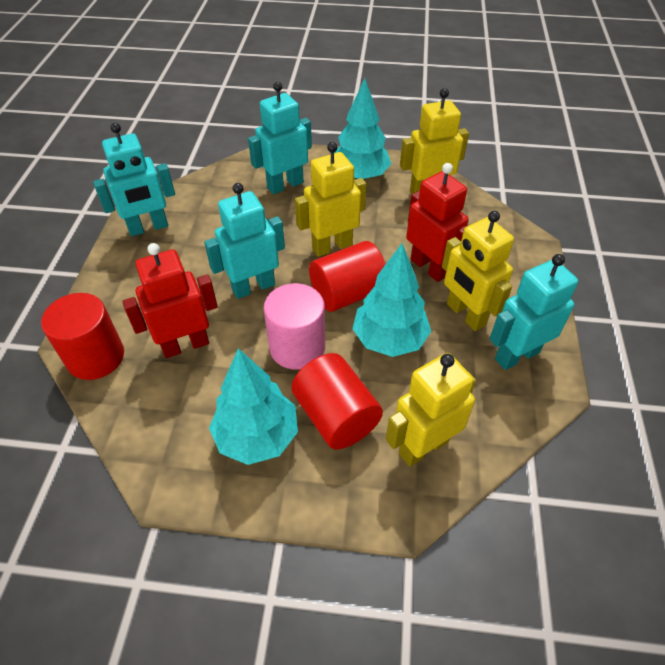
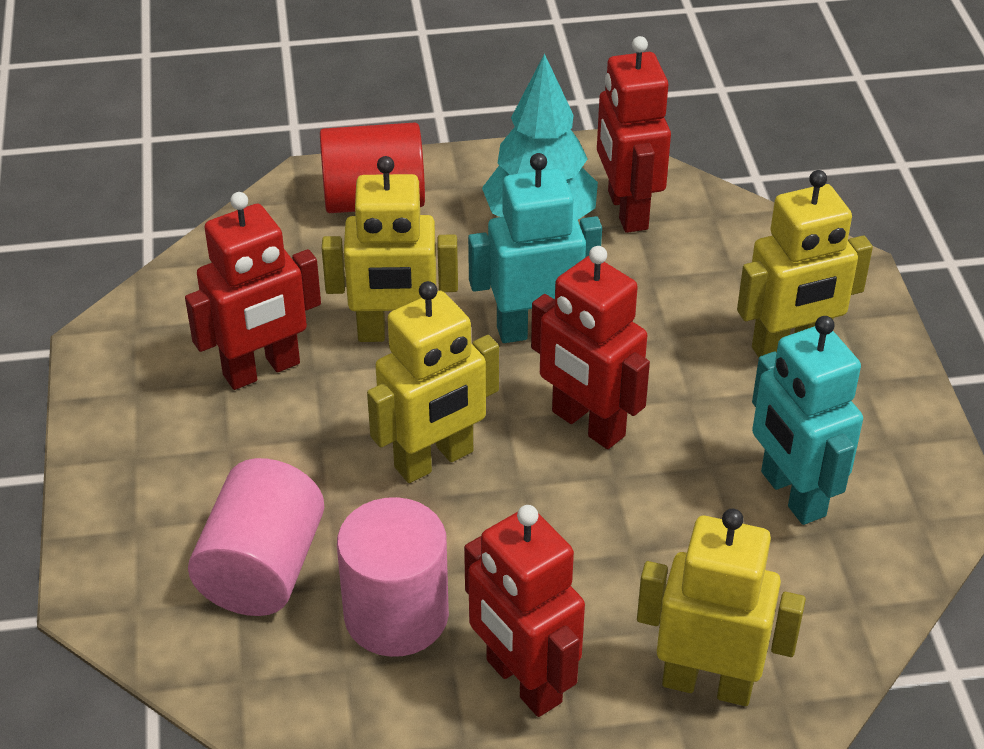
pink cylinder: 1 -> 2
red cylinder: 3 -> 1
red robot: 2 -> 4
turquoise robot: 4 -> 2
turquoise tree: 3 -> 1

